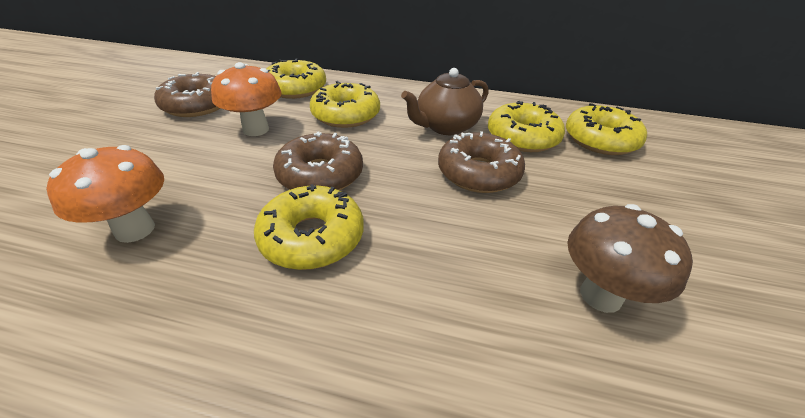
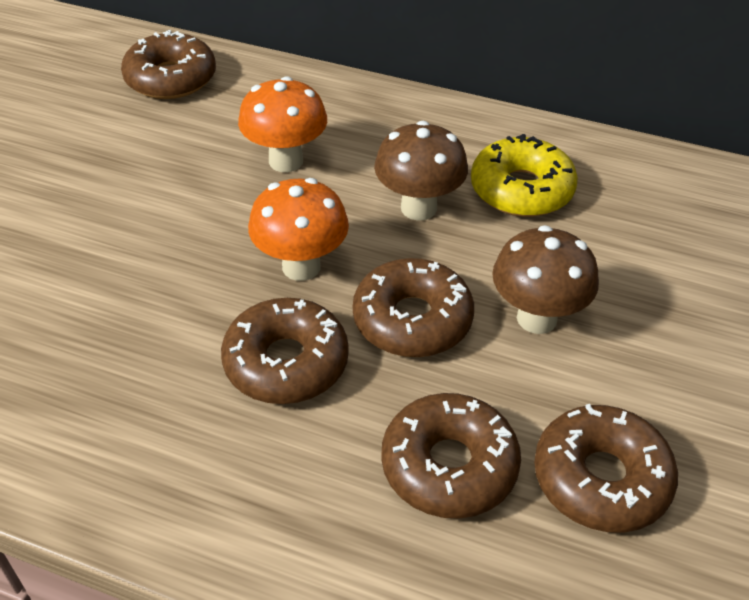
brown donut: 3 -> 5
brown mushroom: 1 -> 2
brown teapot: 1 -> 0
yellow donut: 5 -> 1

